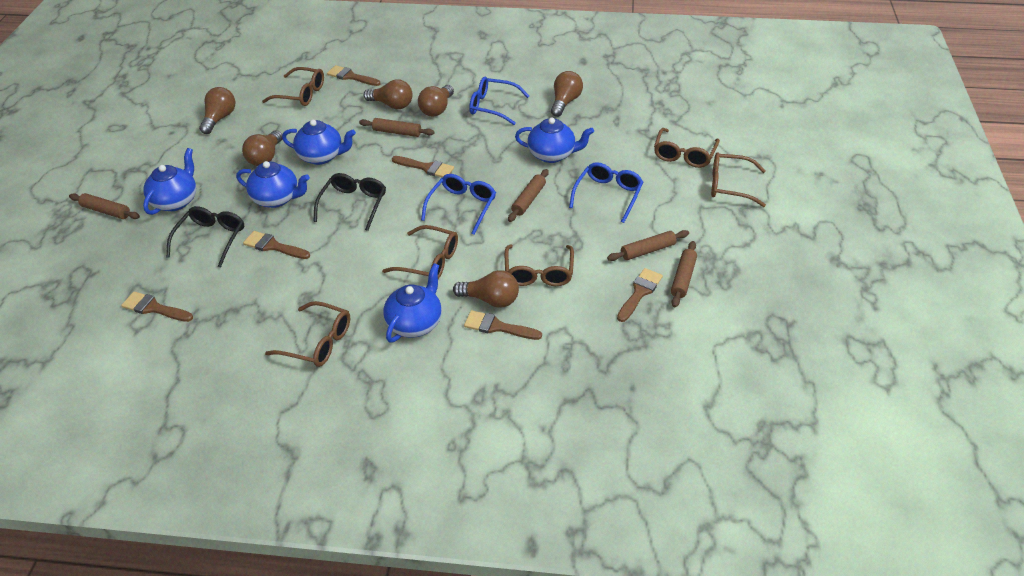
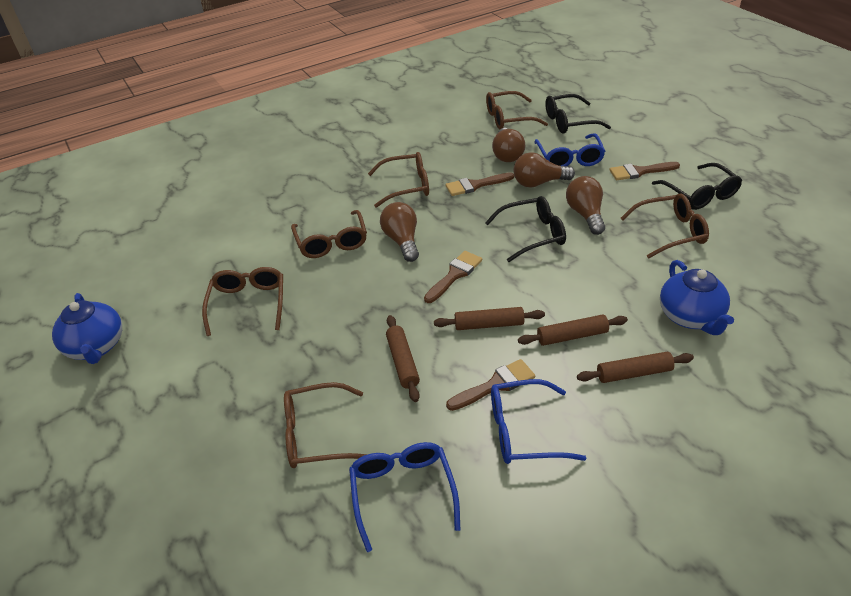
black glasses: 2 -> 3
blue teapot: 5 -> 2
brown brush: 6 -> 4
brown light bulb: 6 -> 4
brown rolling pin: 5 -> 4

